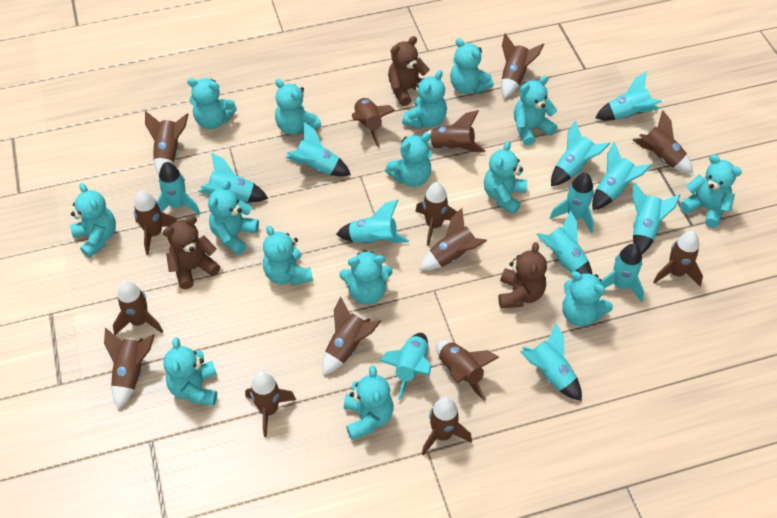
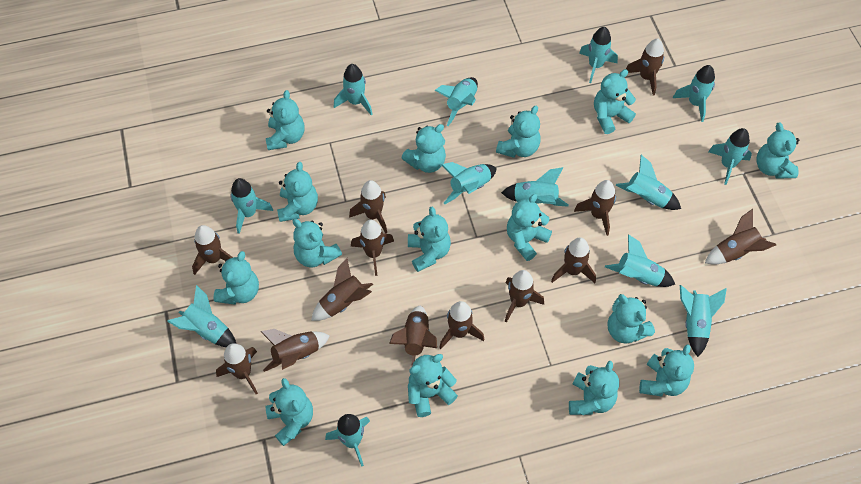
brown rocket: 15 -> 13
brown teddy bear: 3 -> 0

